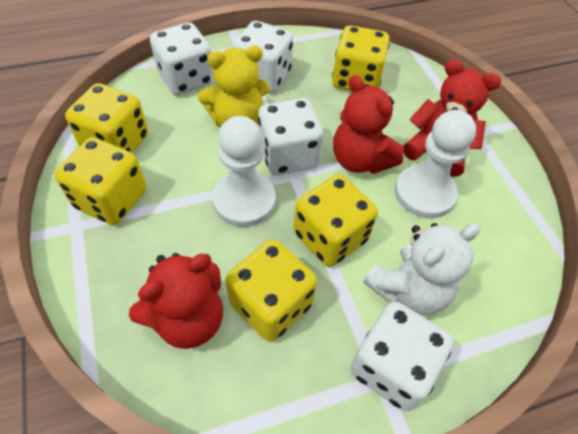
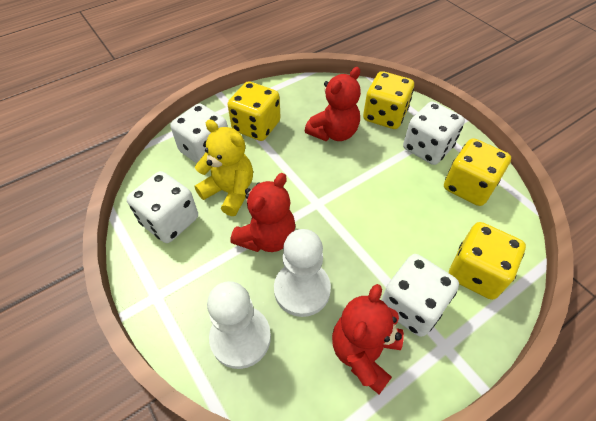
white teddy bear: 1 -> 0
yellow dice: 5 -> 4

